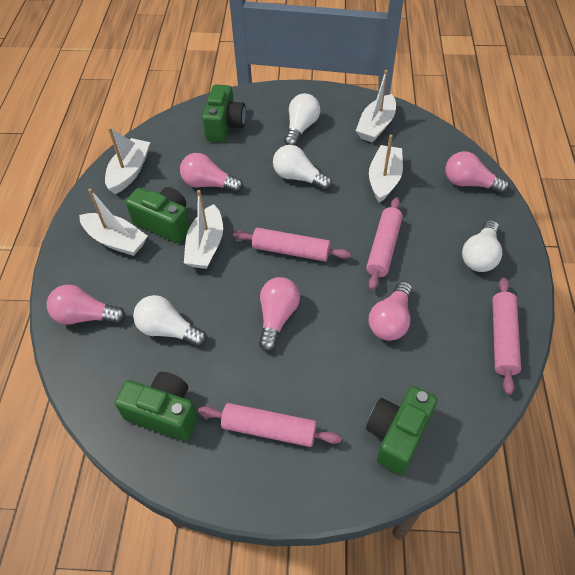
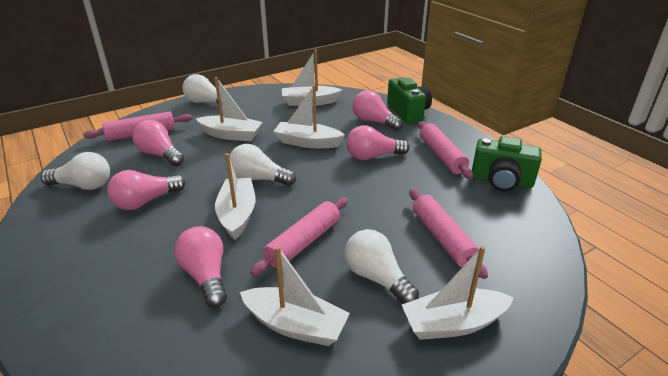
green camera: 4 -> 2
white boat: 5 -> 6

